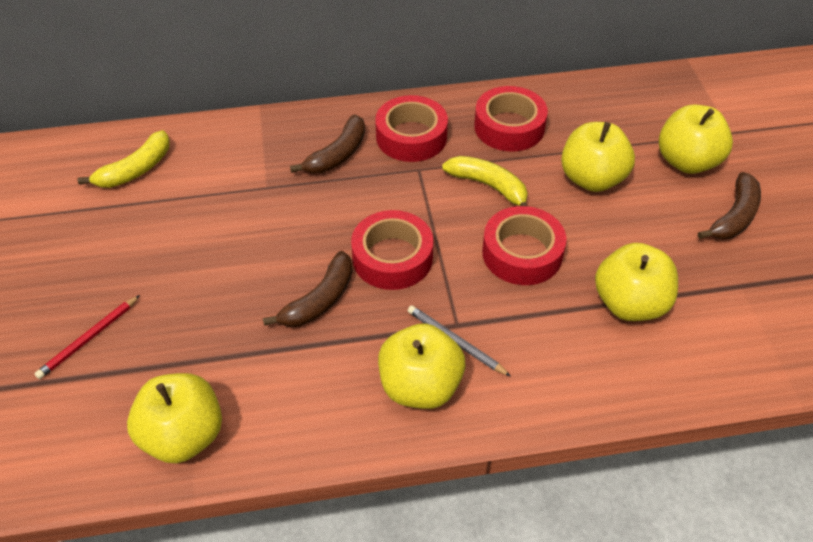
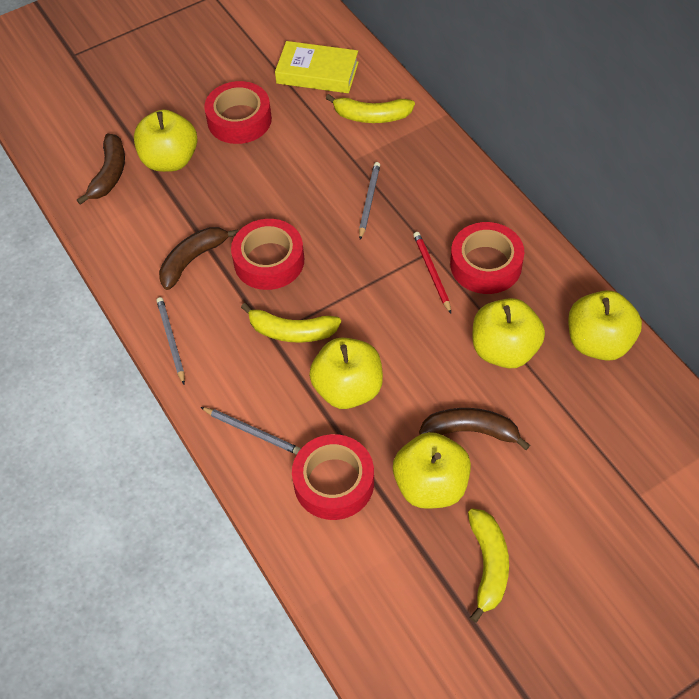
grey pencil: 1 -> 3
yellow banana: 2 -> 3
yellow book: 0 -> 1

